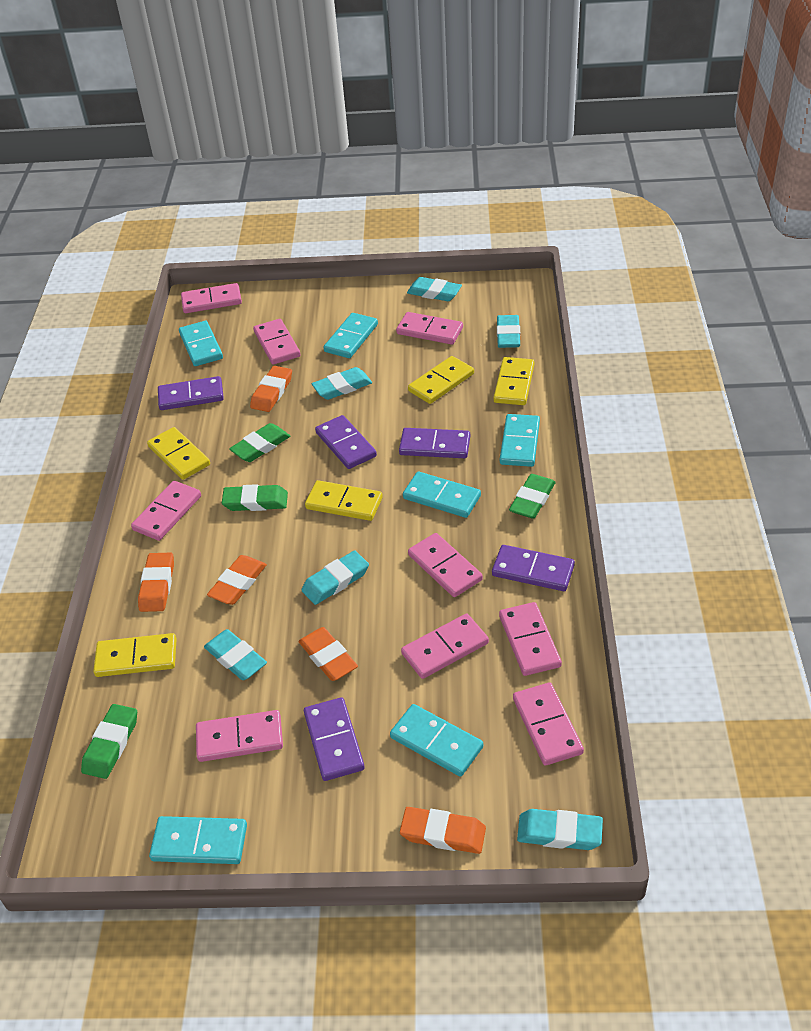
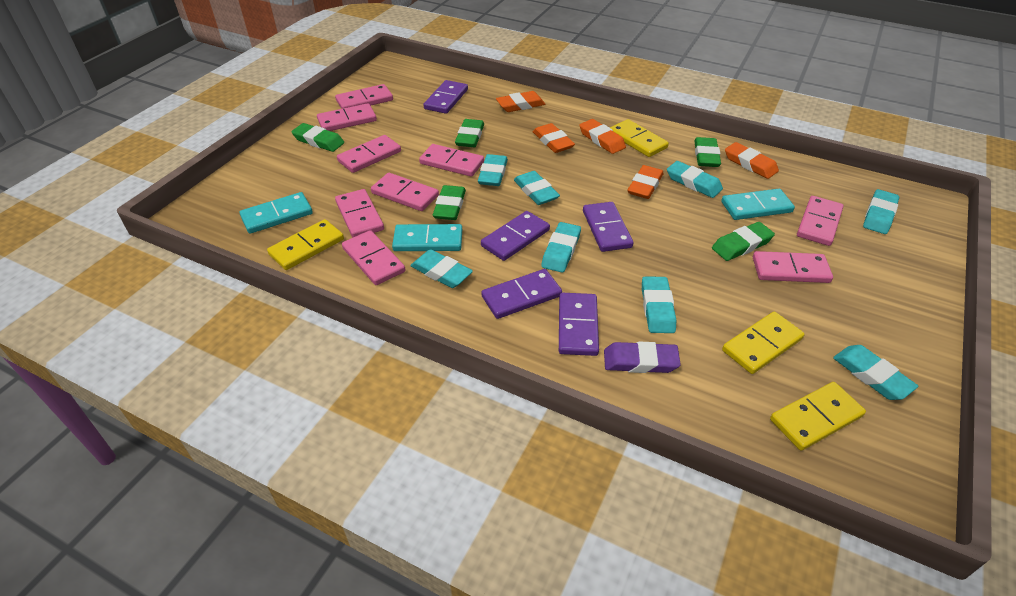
green eraser: 4 -> 5
purple eraser: 0 -> 1
turquoise domino: 6 -> 3
turquoise eraser: 6 -> 8
yellow domino: 5 -> 4

